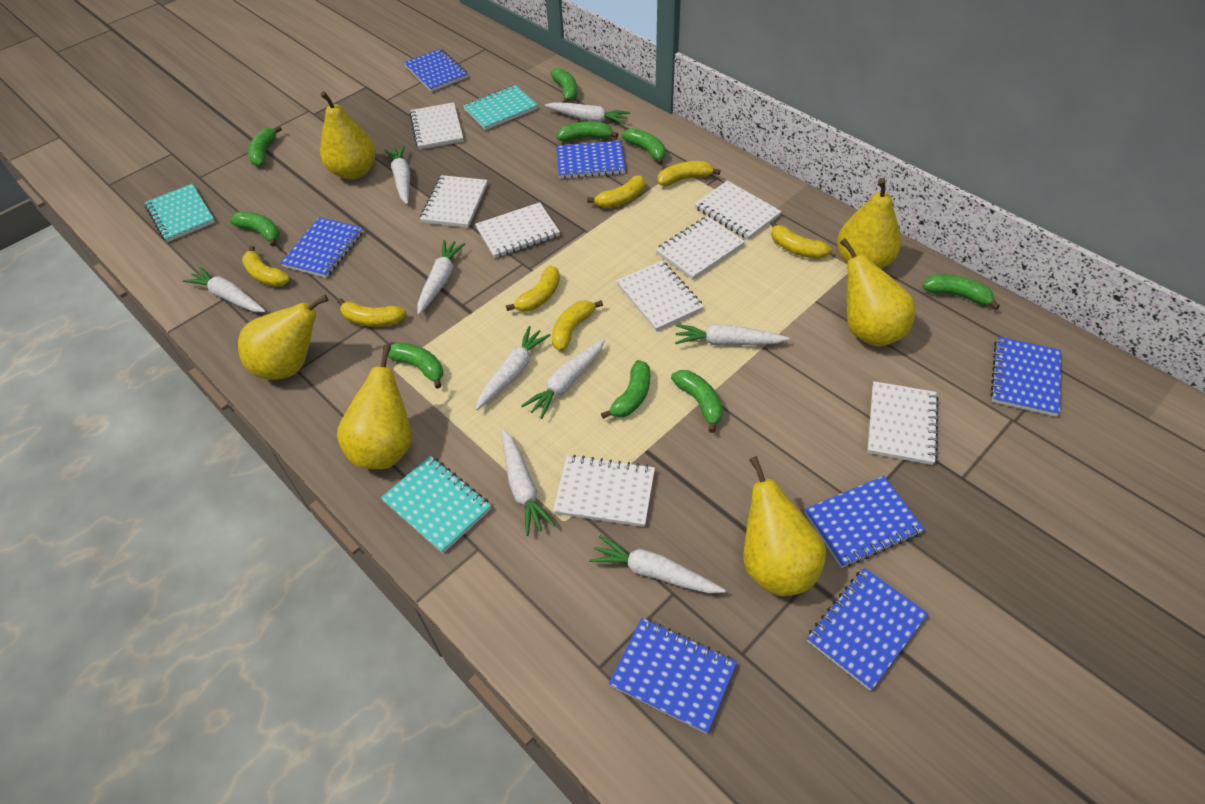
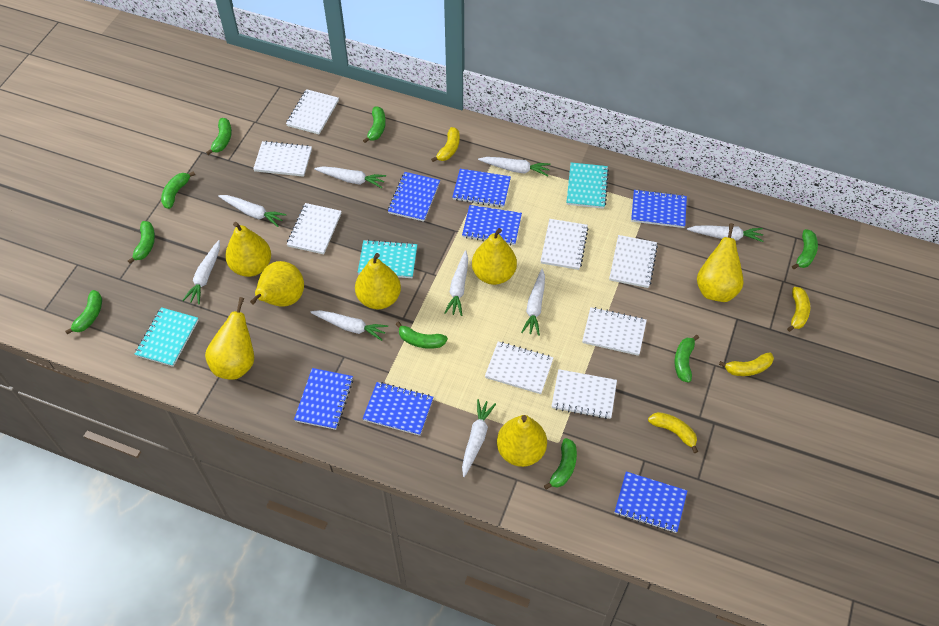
yellow banana: 7 -> 4
yellow pear: 6 -> 7

